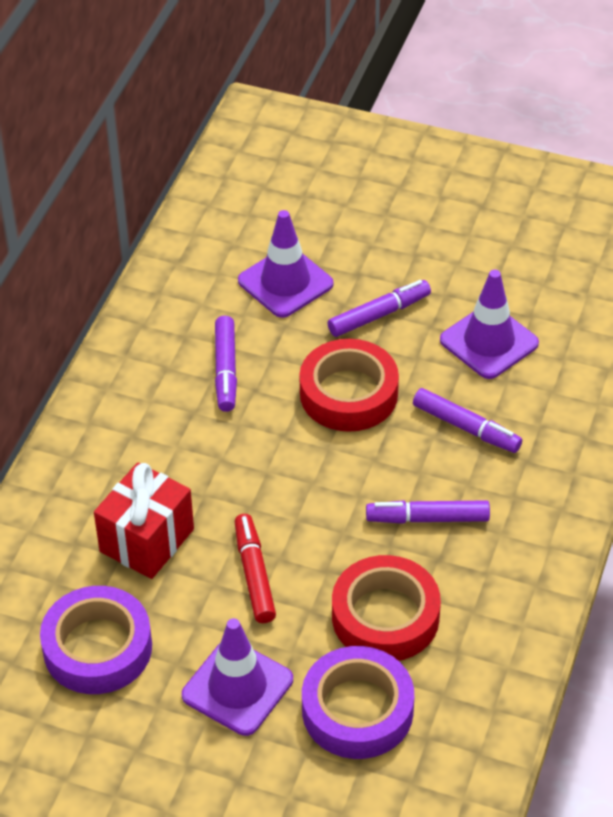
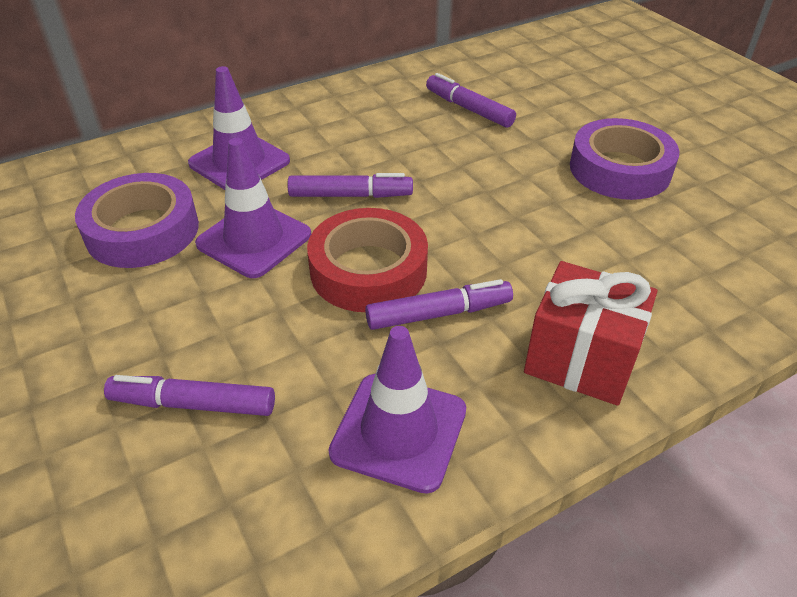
red marker: 1 -> 0
red tape: 2 -> 1

